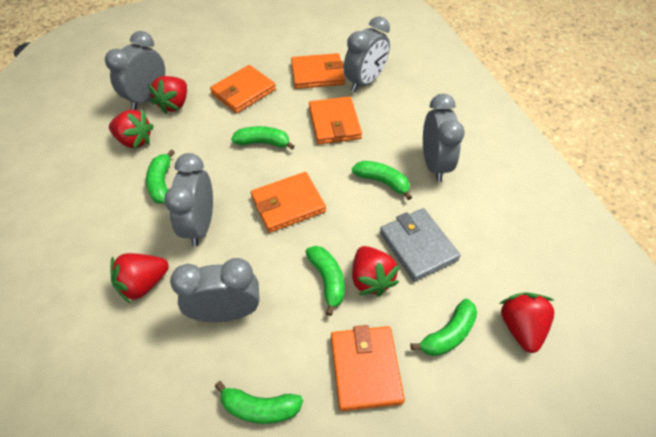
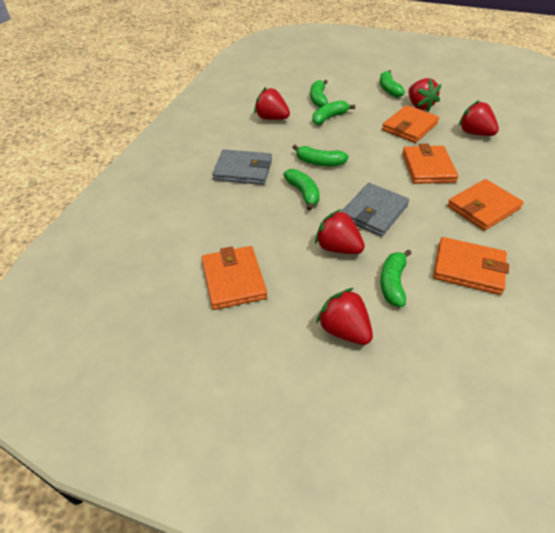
grey clock: 5 -> 0
grey wallet: 1 -> 2

